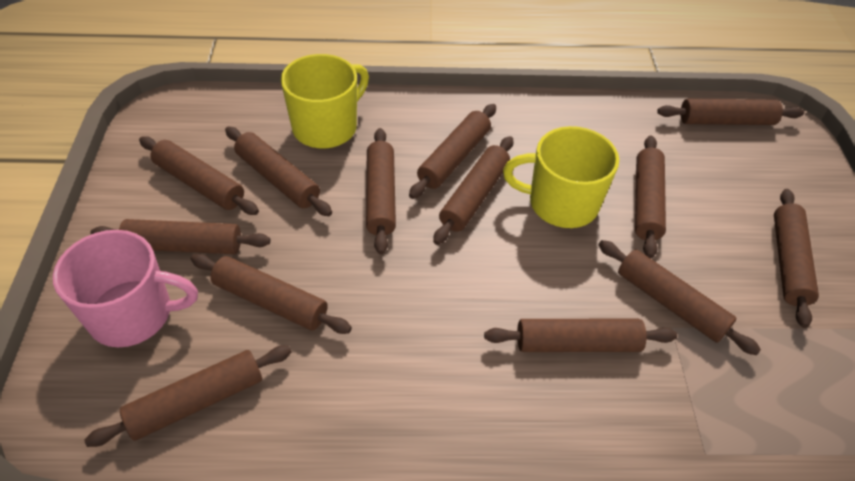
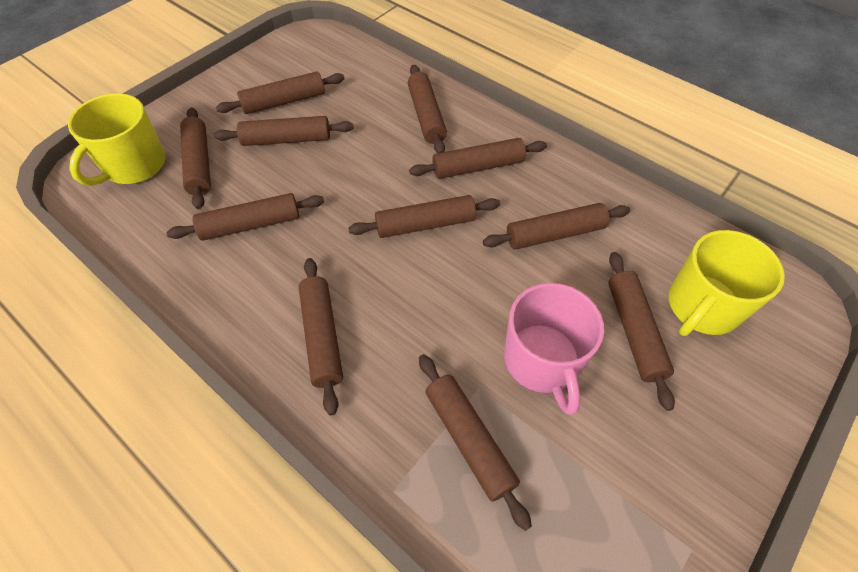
brown rolling pin: 13 -> 11

